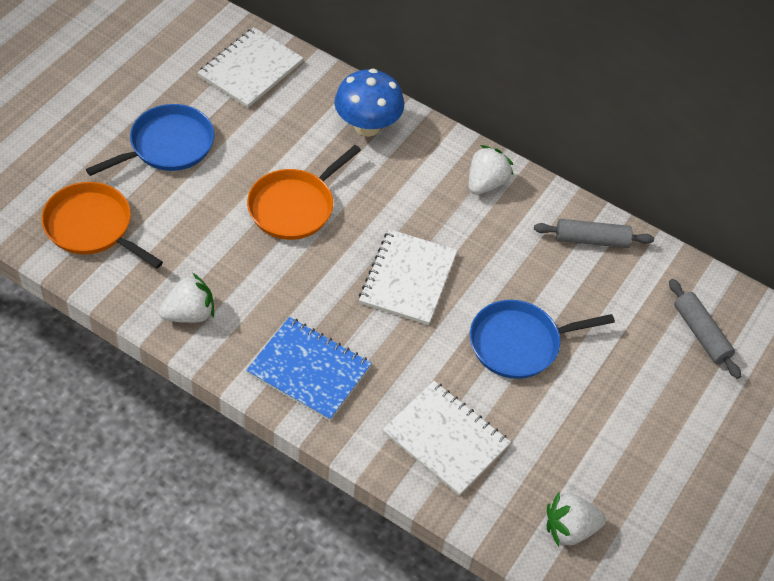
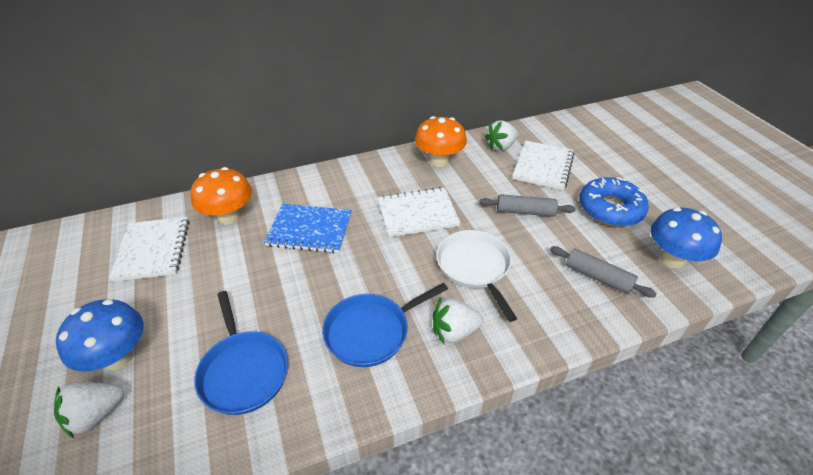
blue donut: 0 -> 1
blue mushroom: 1 -> 2
orange mushroom: 0 -> 2
orange pan: 2 -> 0
white pan: 0 -> 1

